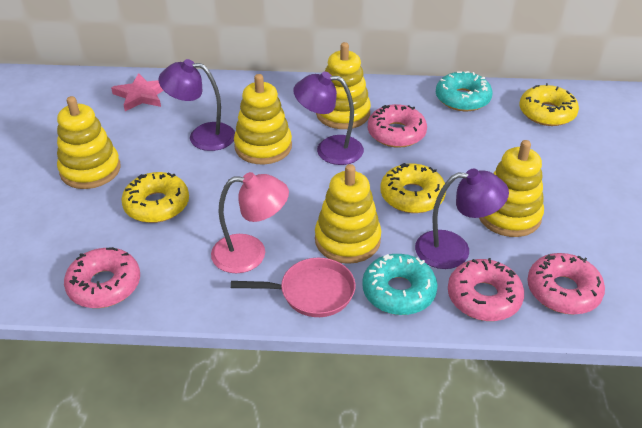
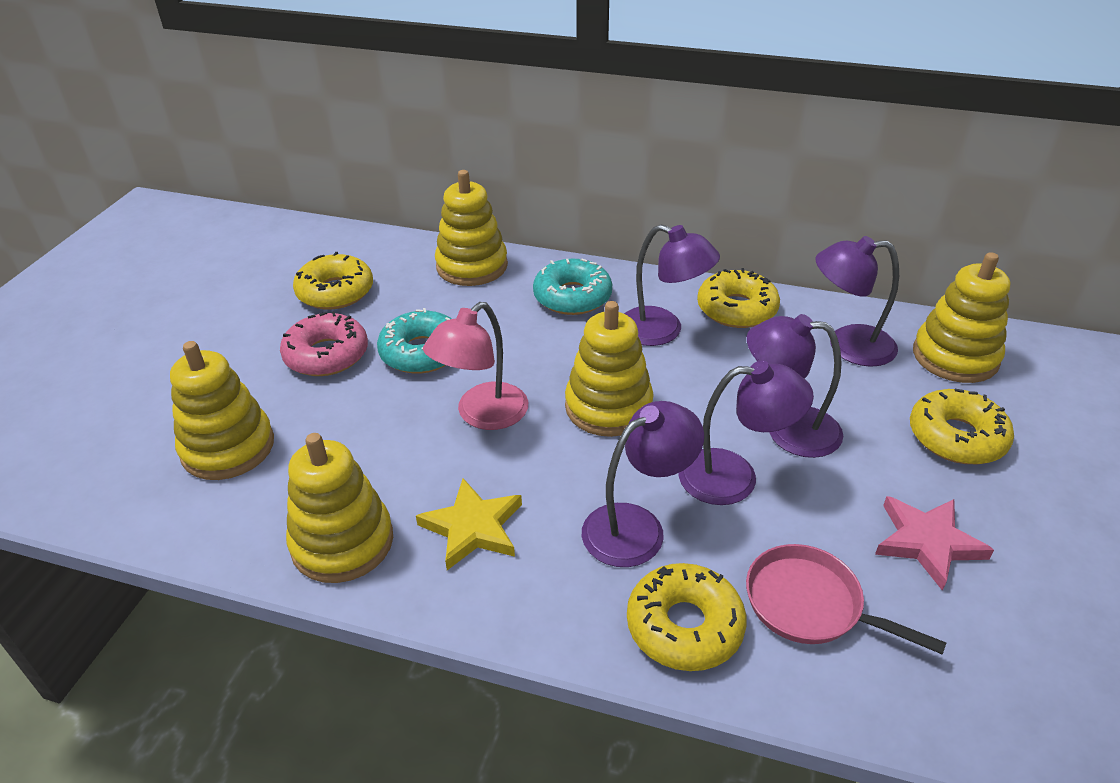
pink donut: 4 -> 1
purple lamp: 3 -> 5
yellow donut: 3 -> 4
yellow star: 0 -> 1

